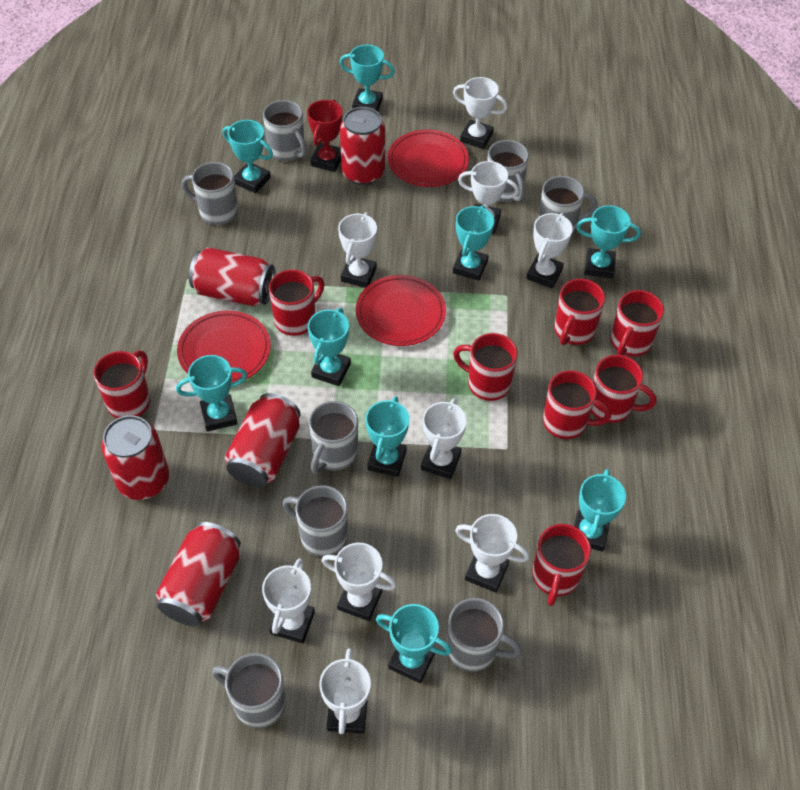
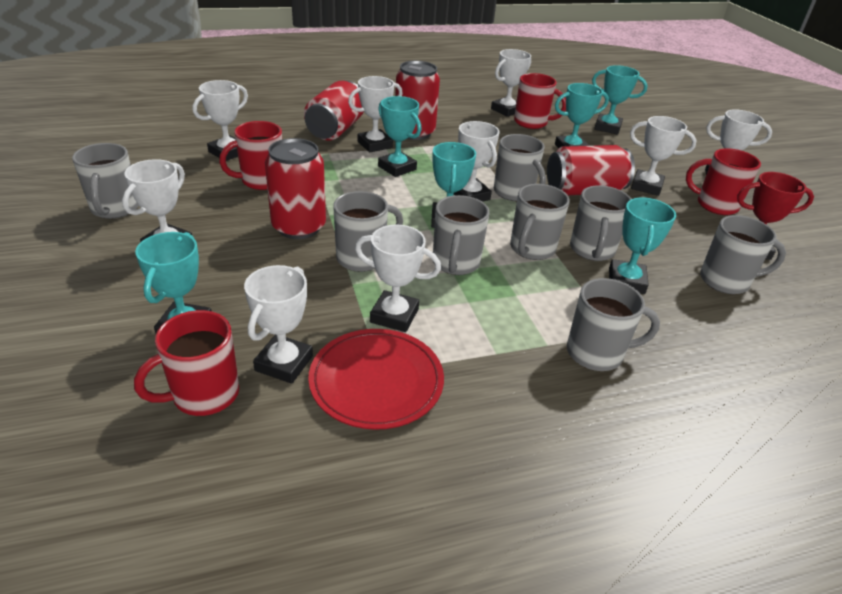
red can: 5 -> 4
red mug: 8 -> 4
red plate: 3 -> 1
turquoise trophy: 9 -> 6

